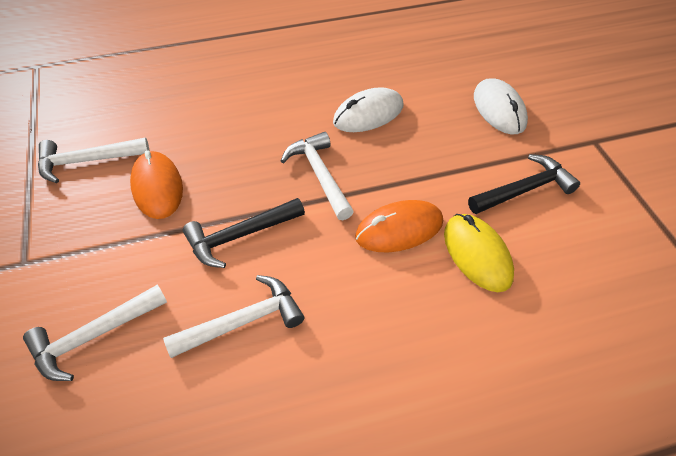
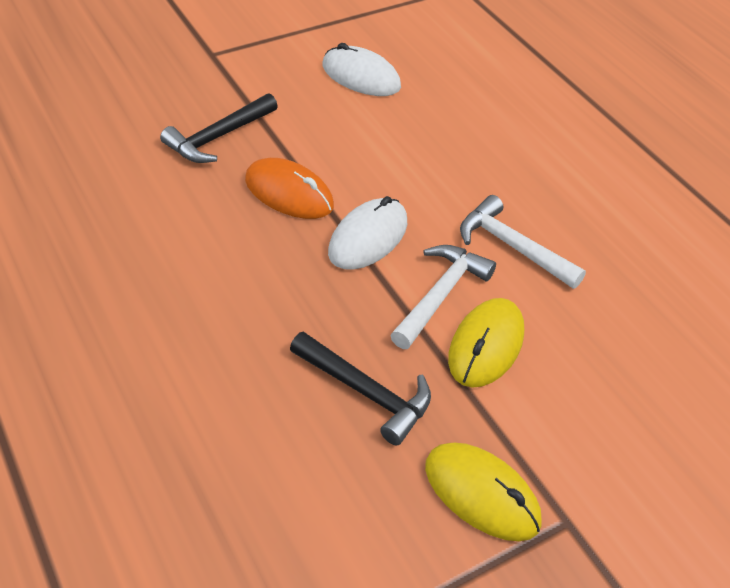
orange mouse: 2 -> 1
white hammer: 4 -> 2
yellow mouse: 1 -> 2

